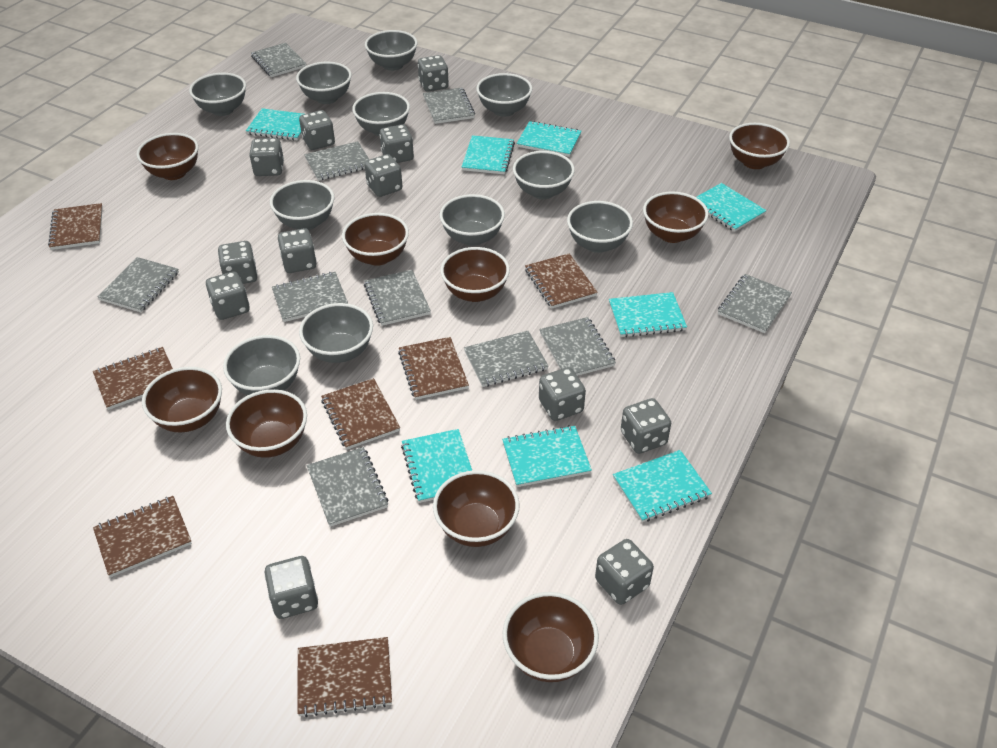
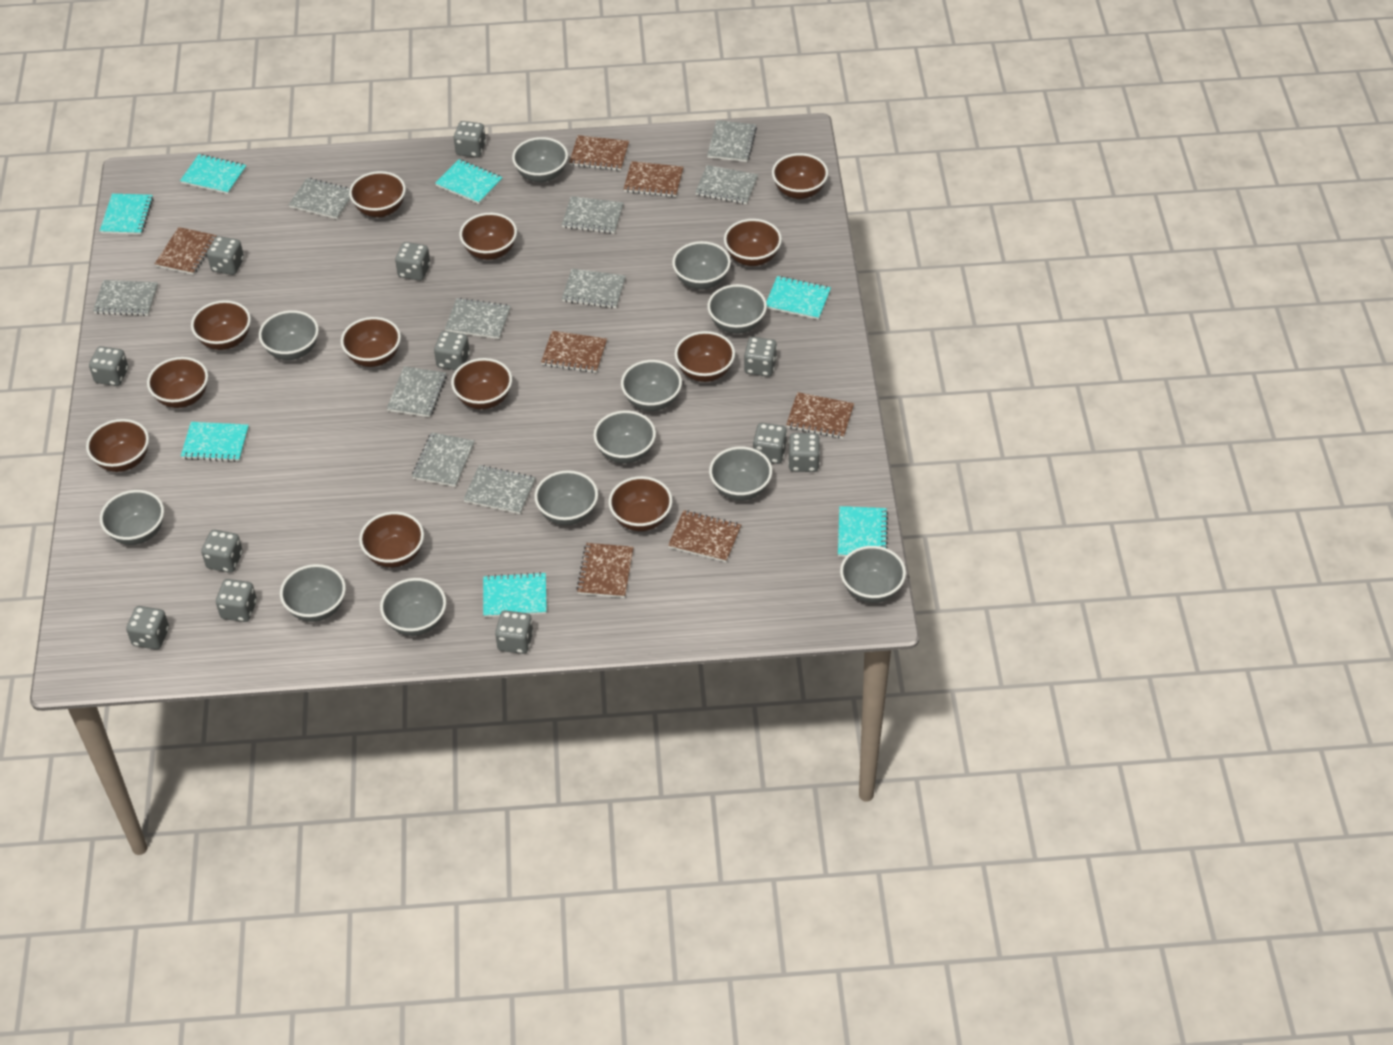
brown bowl: 9 -> 12
grey bowl: 11 -> 12
turquoise notebook: 8 -> 7

